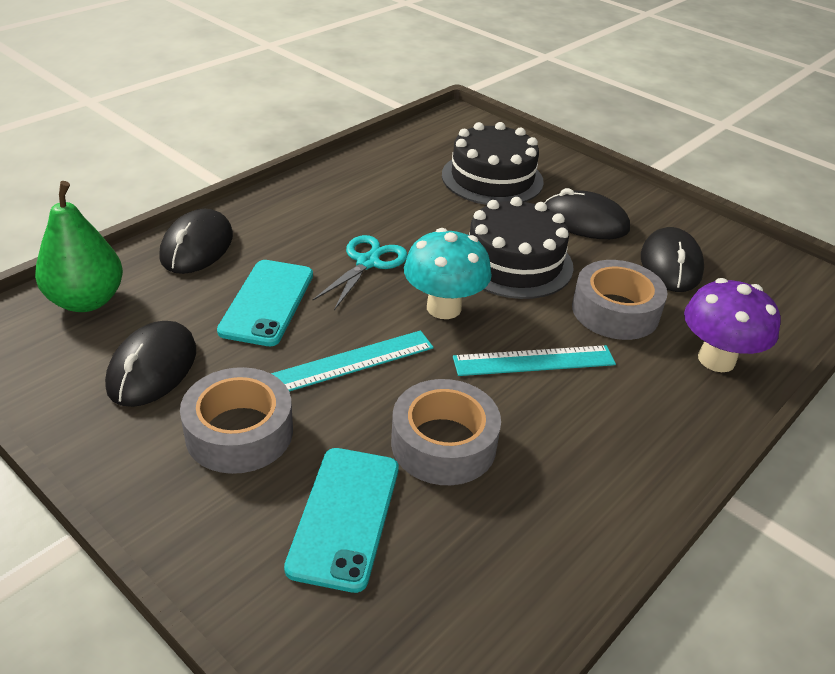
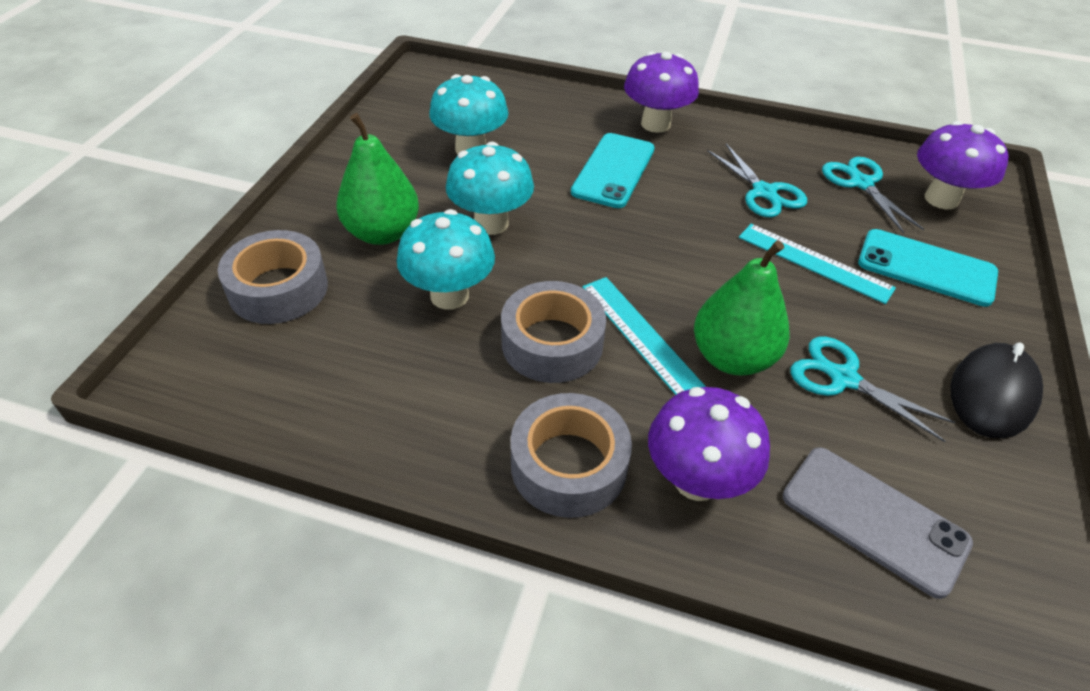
black cake: 2 -> 0
black mouse: 4 -> 1
green pear: 1 -> 2
grey phone: 0 -> 1
purple mushroom: 1 -> 3
turquoise mushroom: 1 -> 3
turquoise scissors: 1 -> 3

